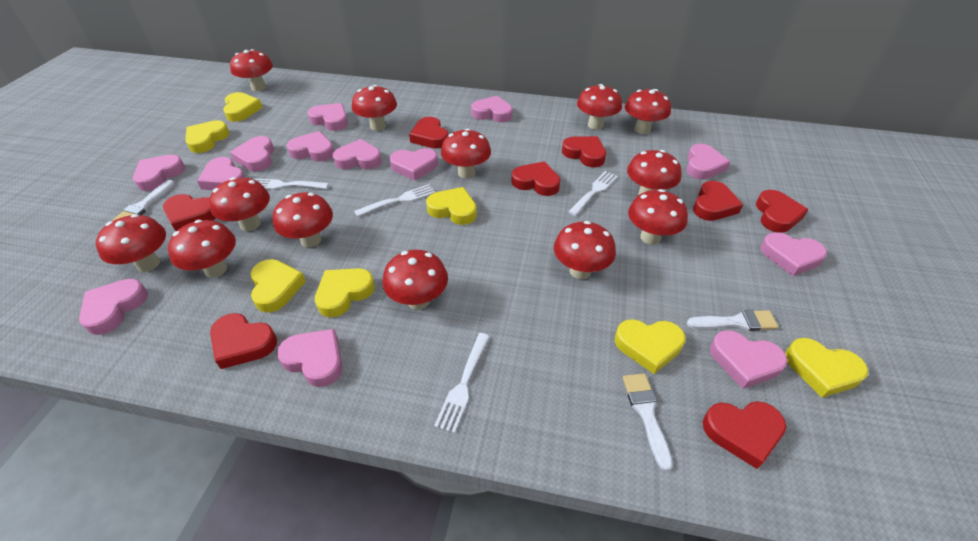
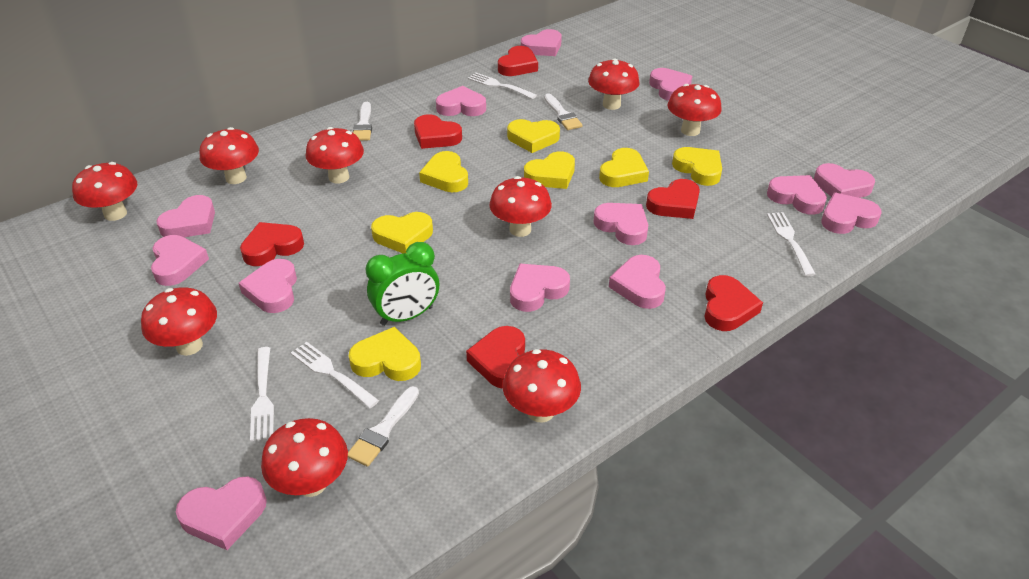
green clock: 0 -> 1
red heart: 8 -> 6
red mushroom: 13 -> 9

